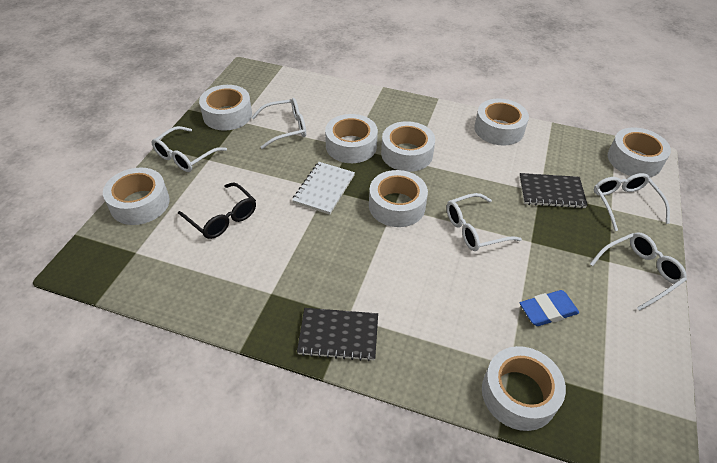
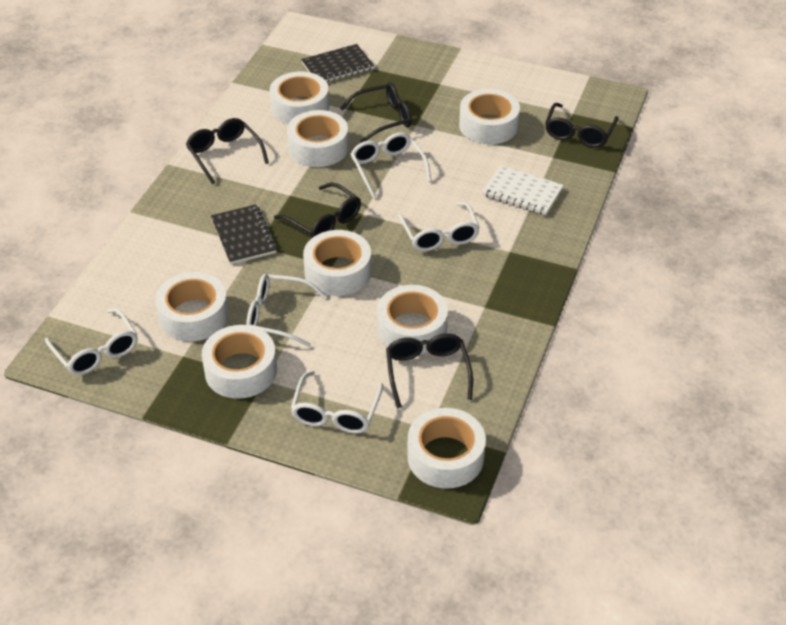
black glasses: 1 -> 5
blue eraser: 1 -> 0

